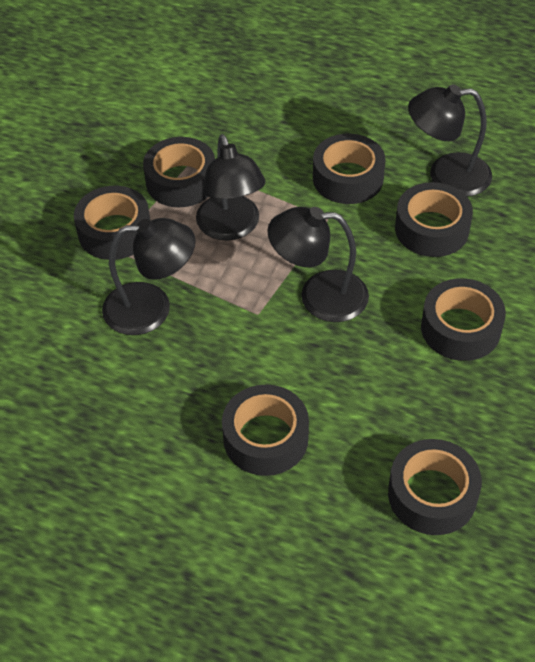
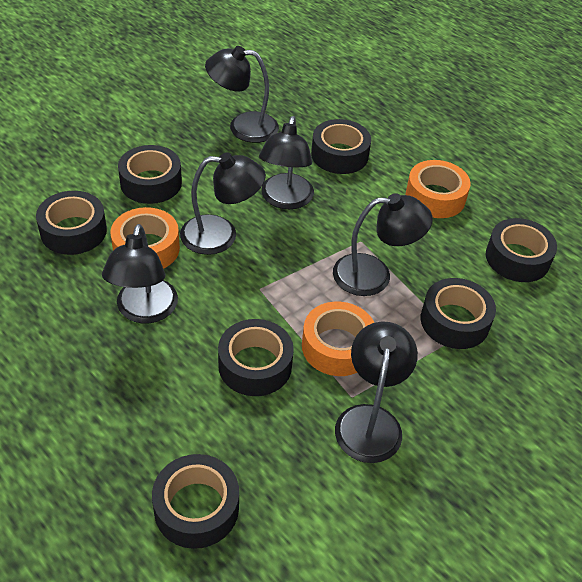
black lamp: 4 -> 6
orange tape: 0 -> 3

